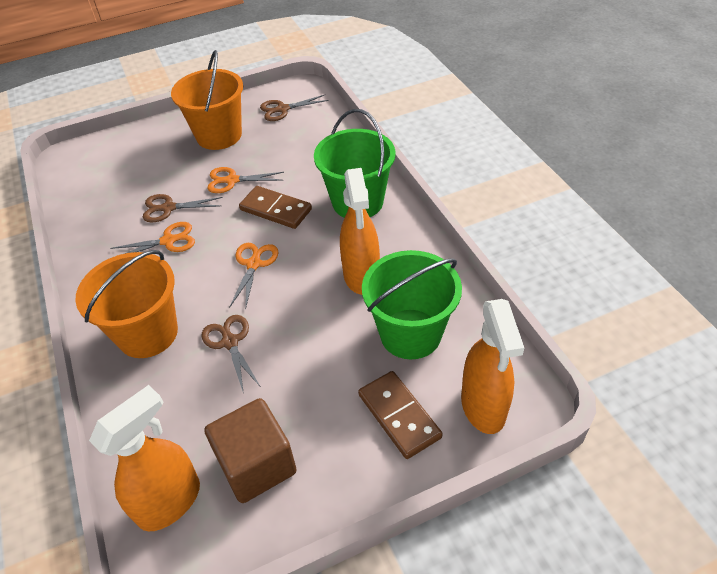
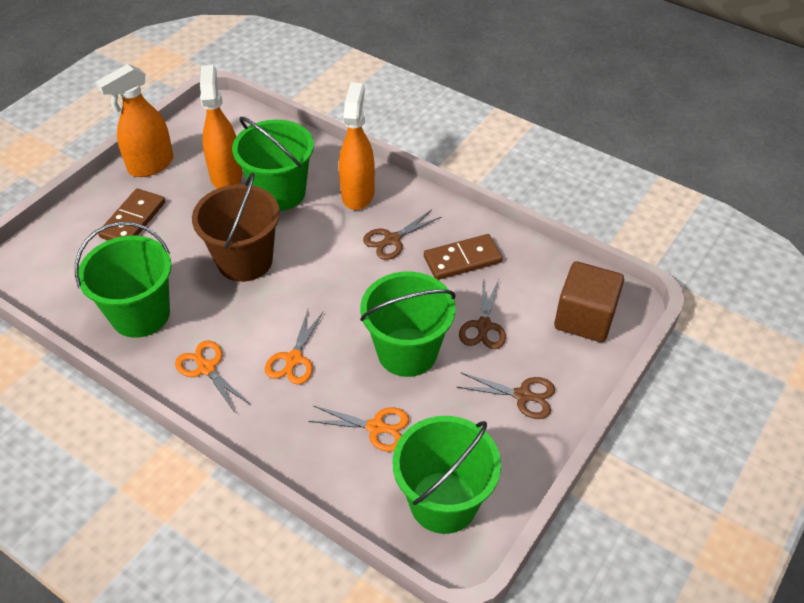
brown bucket: 0 -> 1
green bucket: 2 -> 4
orange bucket: 2 -> 0

